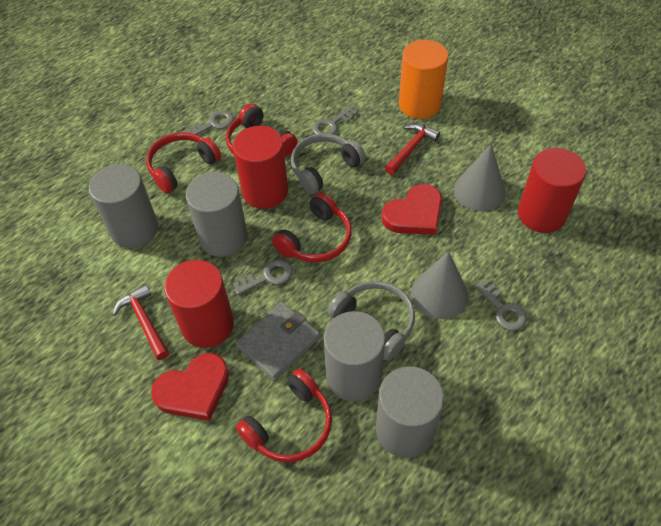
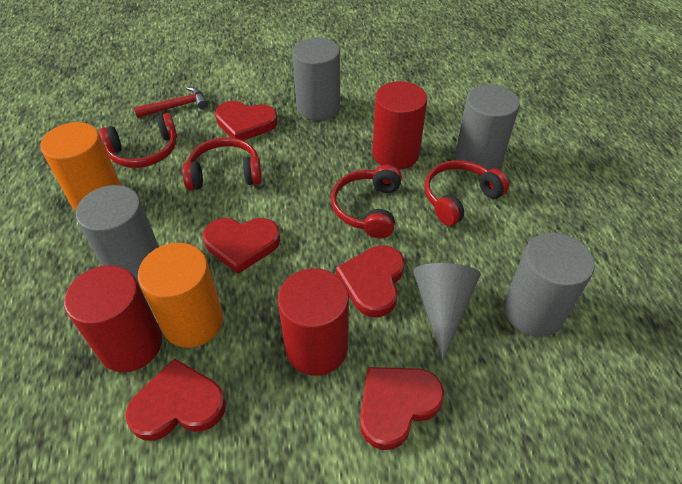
grey cone: 2 -> 1
grey headphones: 2 -> 0
grey key: 4 -> 0
grey wallet: 1 -> 0
orange cylinder: 1 -> 2
red hammer: 2 -> 1
red heart: 2 -> 5

